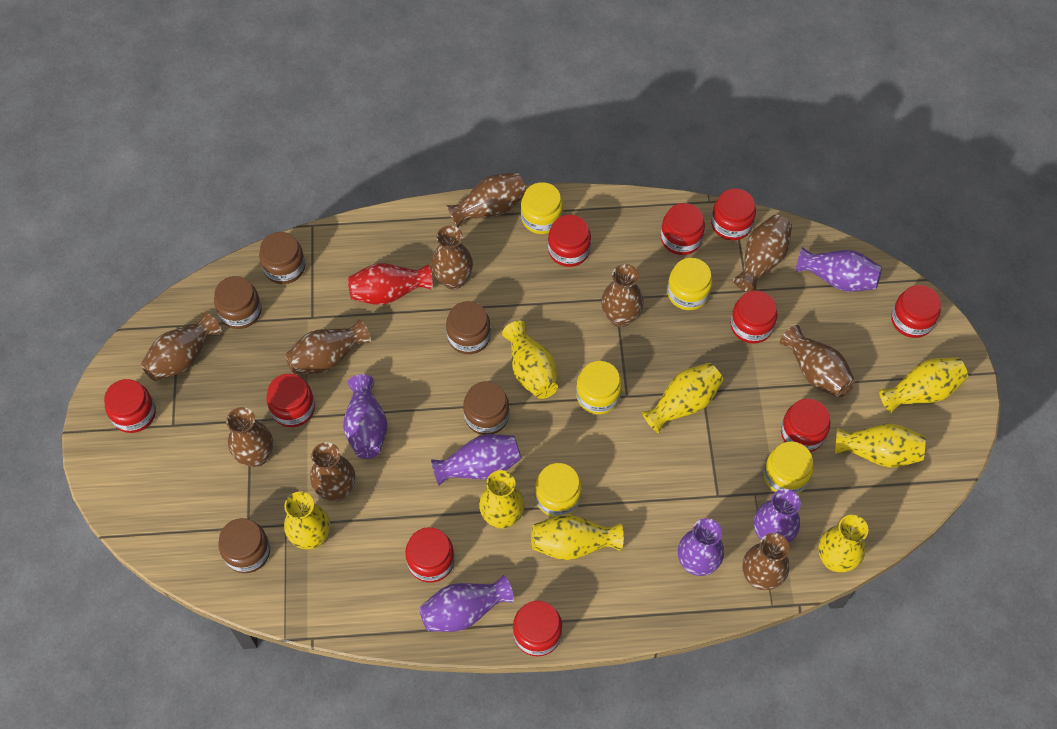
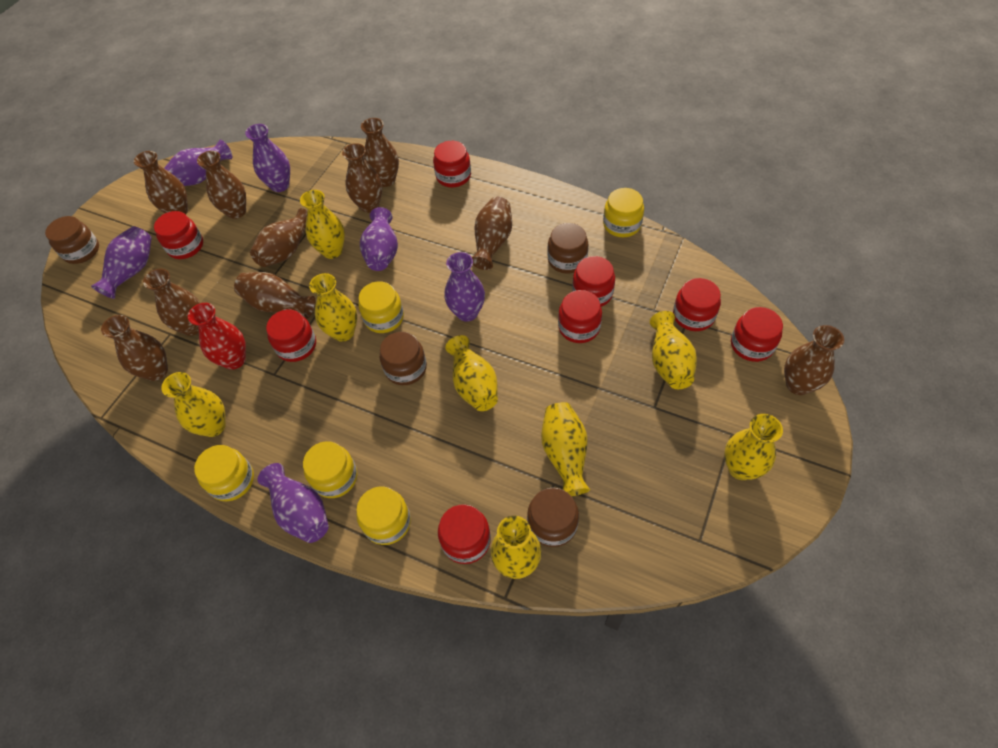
brown jar: 5 -> 4
red jar: 10 -> 8

